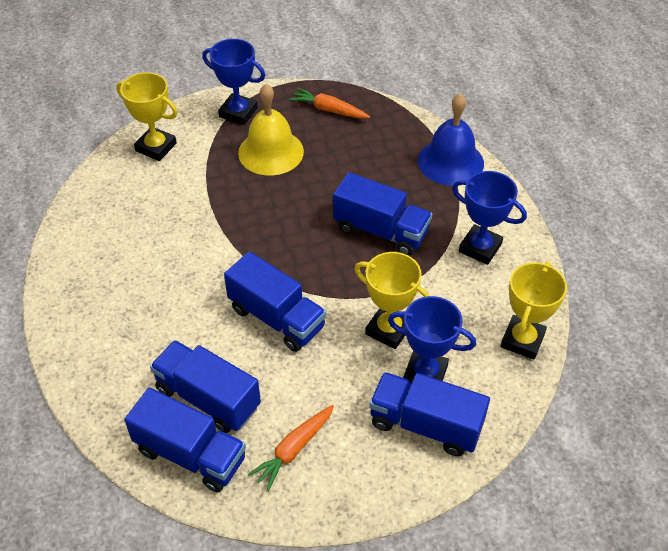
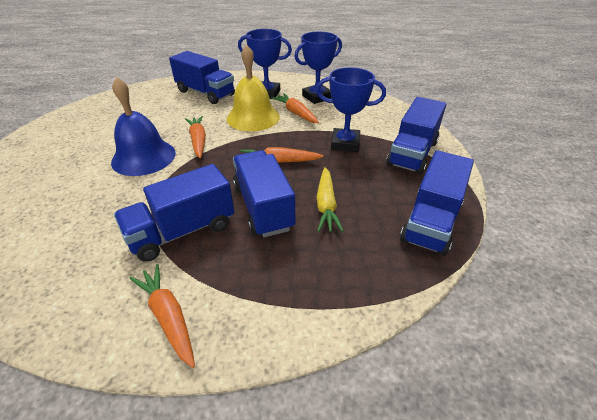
orange carrot: 2 -> 4
yellow carrot: 0 -> 1
yellow trophy: 3 -> 0

